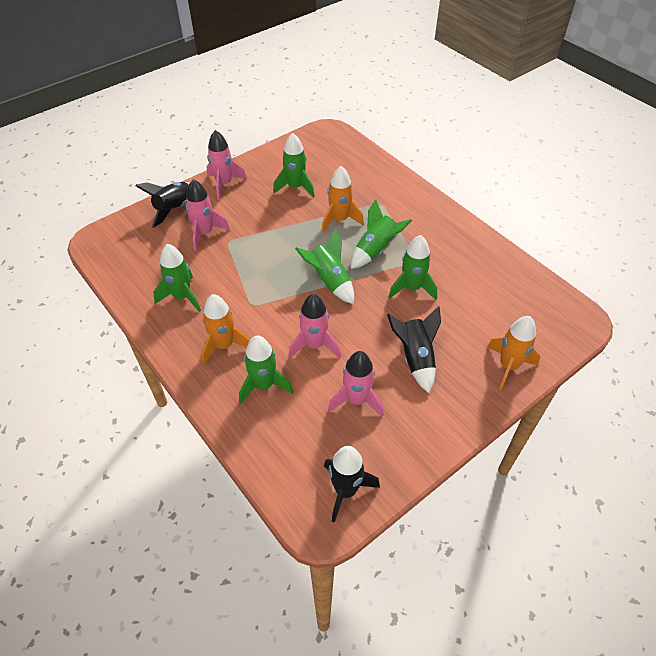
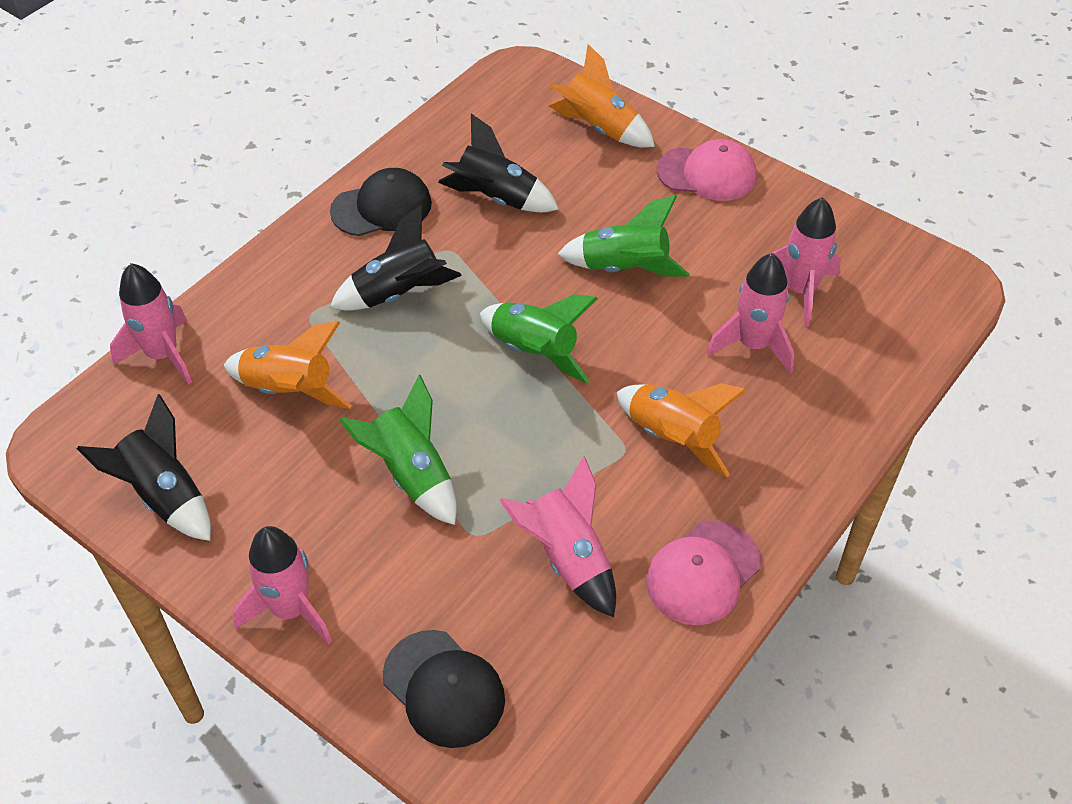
black cap: 0 -> 2
green rocket: 6 -> 3
pink cap: 0 -> 2
pink rocket: 4 -> 5

